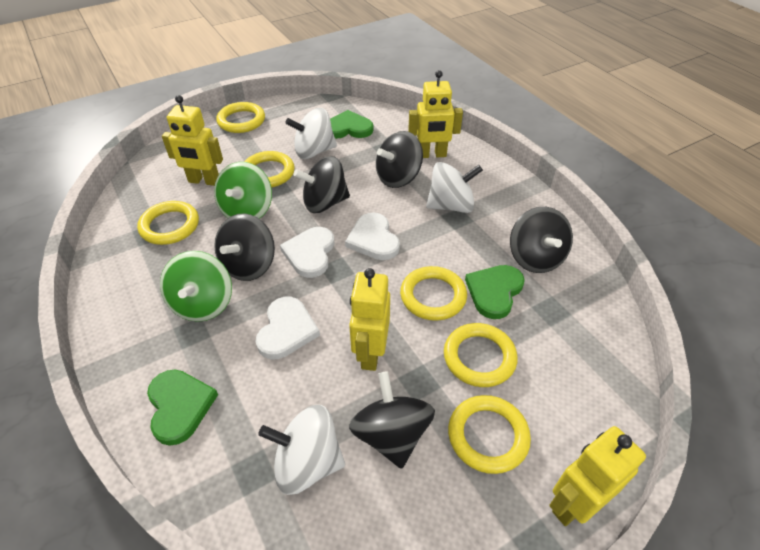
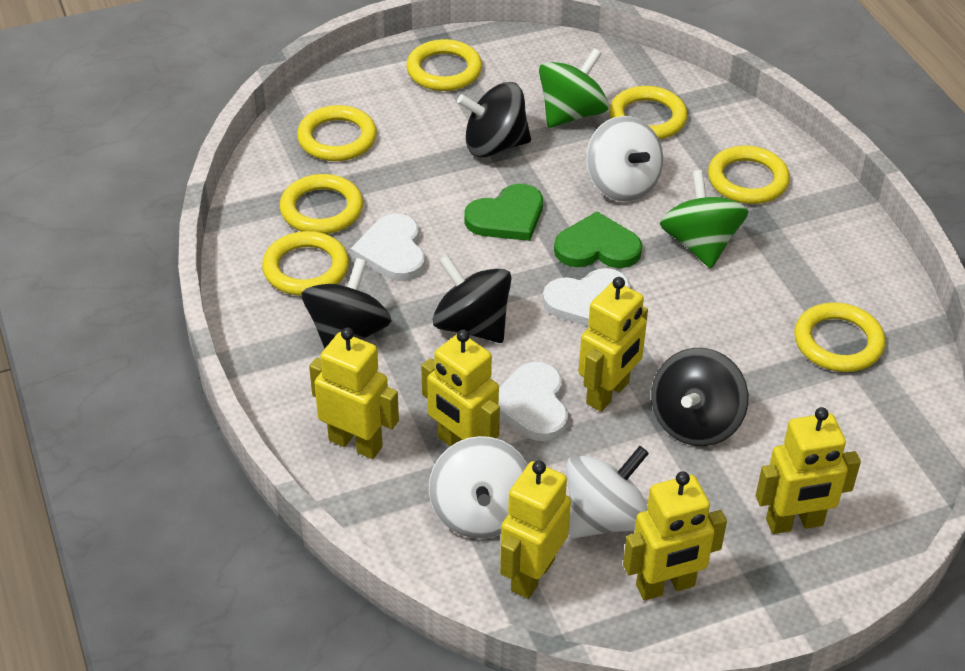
black spinning top: 5 -> 4
green heart: 3 -> 2
yellow ring: 6 -> 7
yellow robot: 4 -> 6

